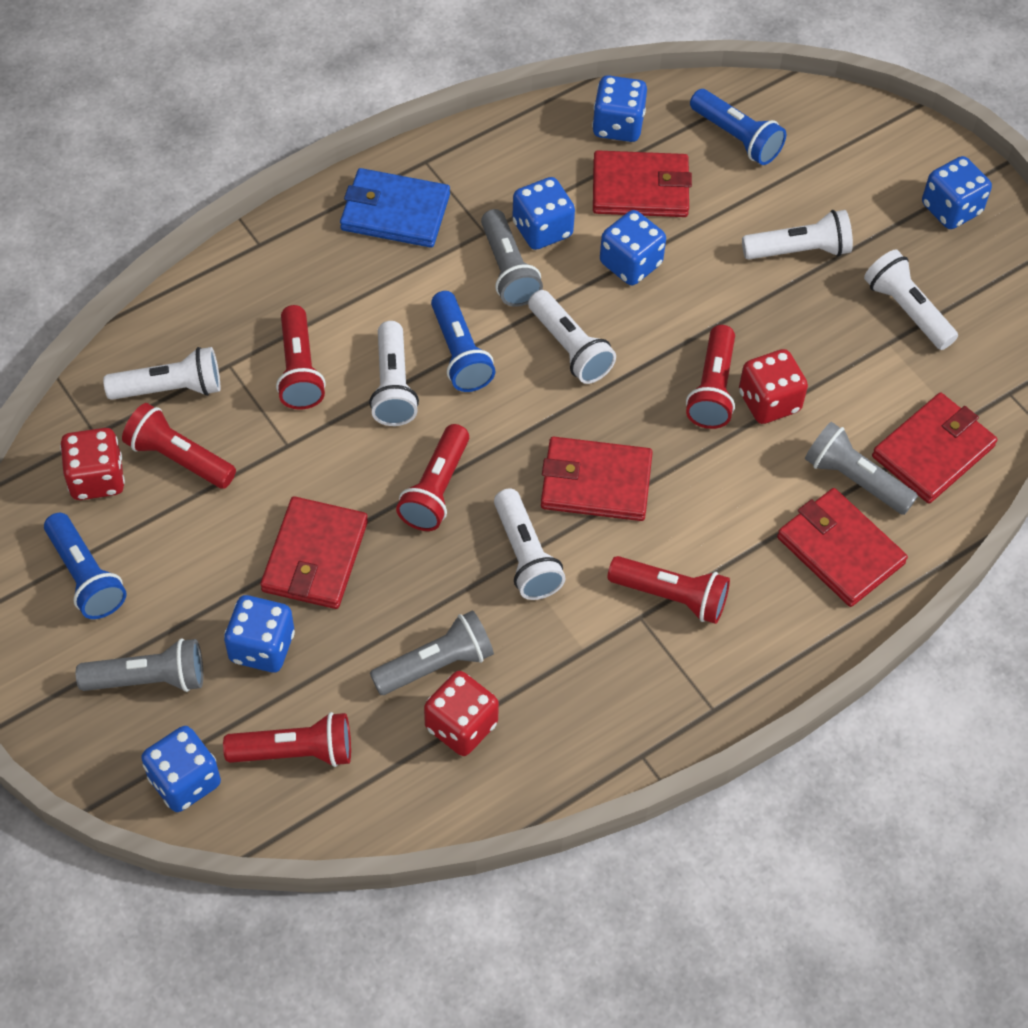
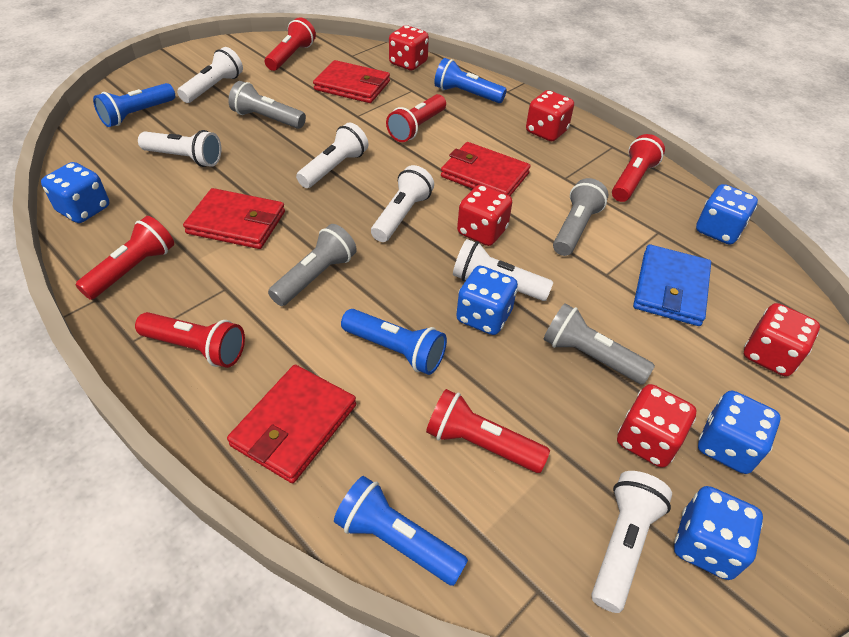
blue dice: 6 -> 5
blue flashlight: 3 -> 4
red dice: 3 -> 5
red wallet: 5 -> 4

